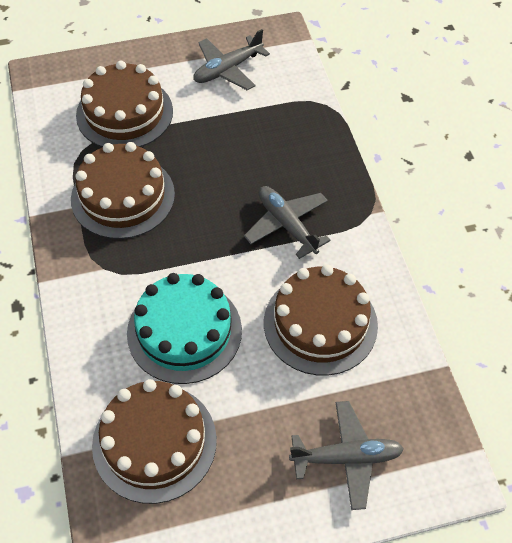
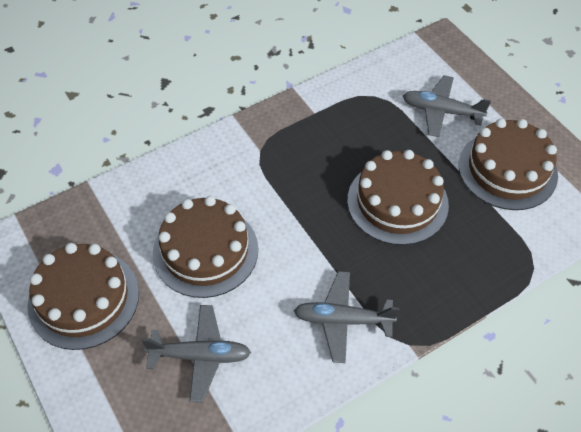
turquoise cake: 1 -> 0

